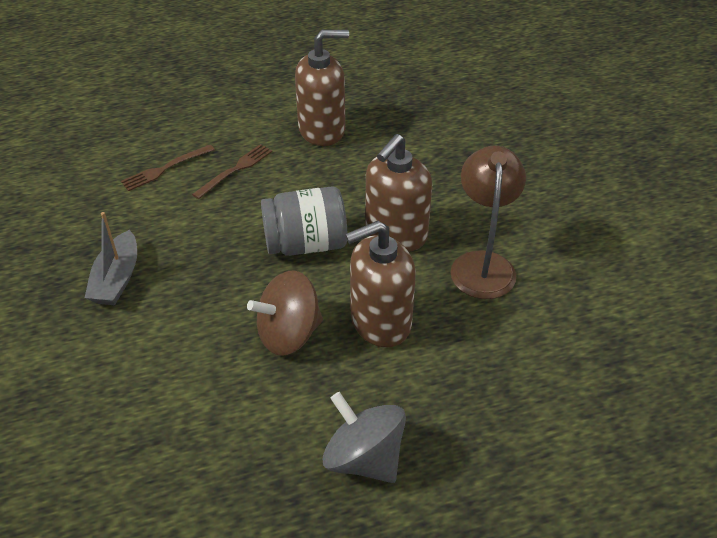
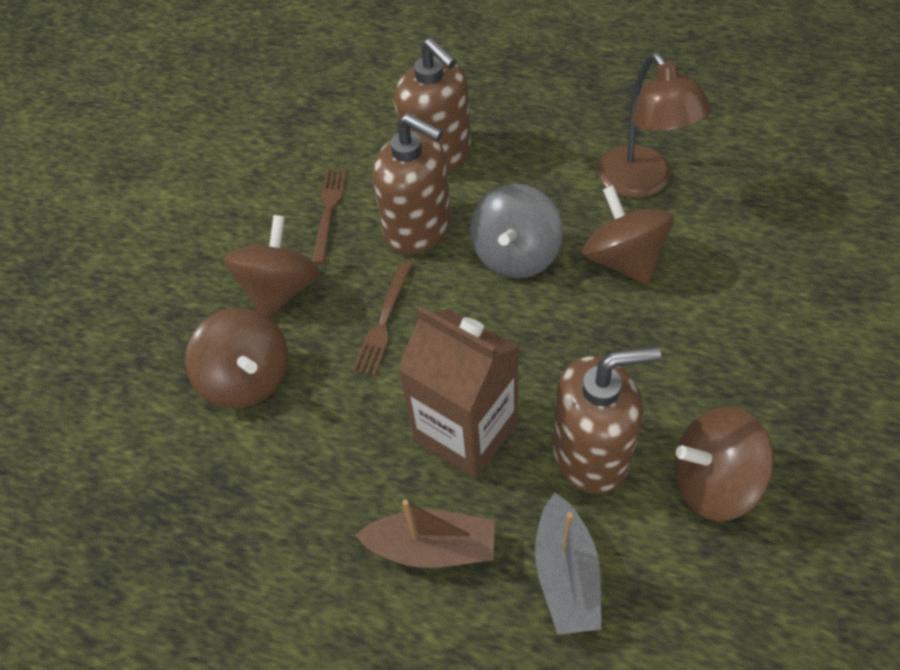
brown boat: 0 -> 1
brown carton: 0 -> 1
brown spinning top: 1 -> 4
grey jar: 1 -> 0

